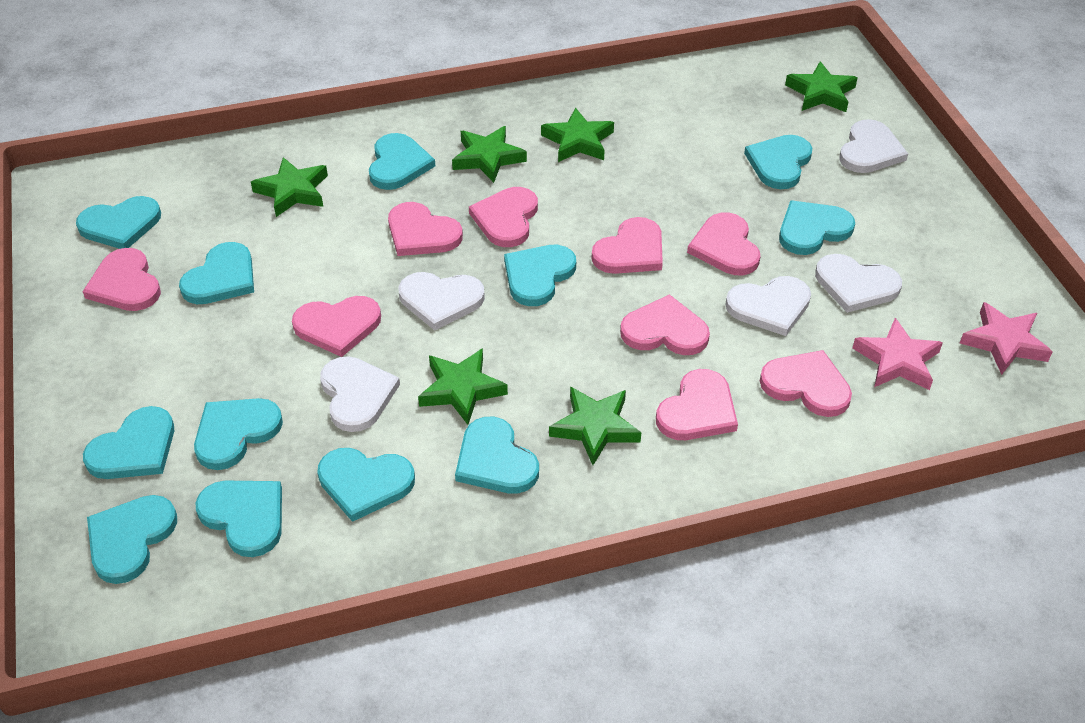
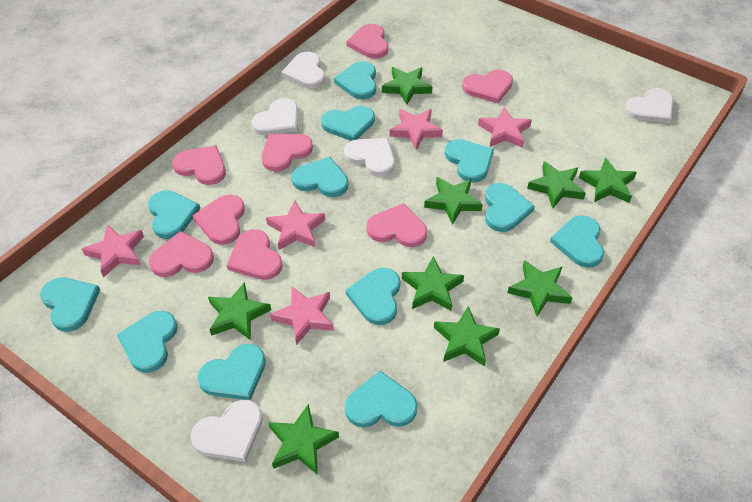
green star: 6 -> 9
pink heart: 9 -> 8
pink star: 2 -> 5

